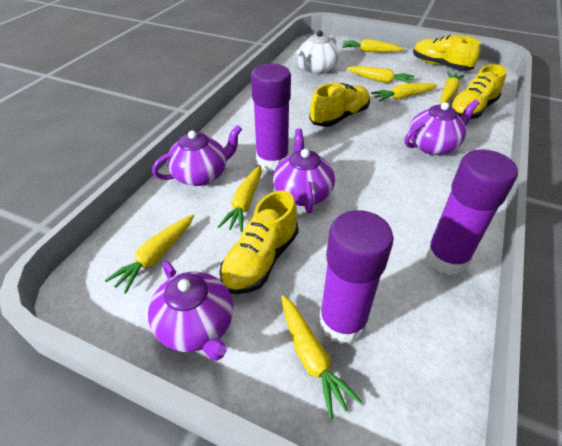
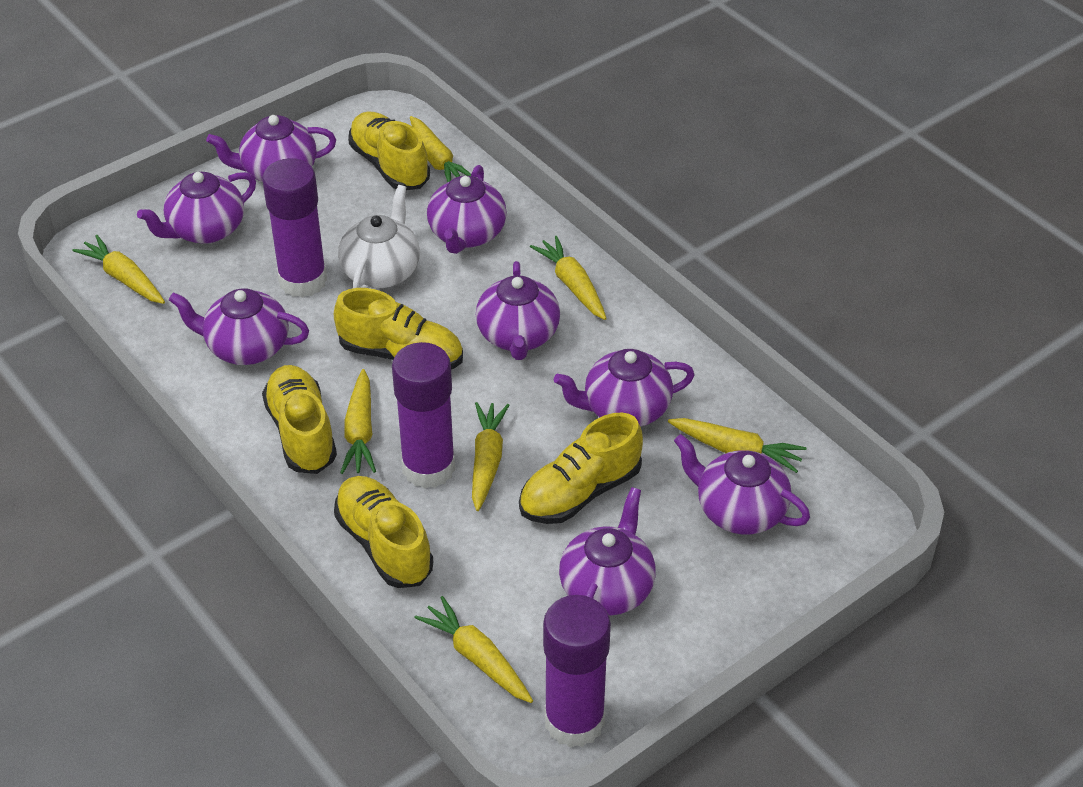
purple teapot: 4 -> 8
yellow shoe: 4 -> 5

